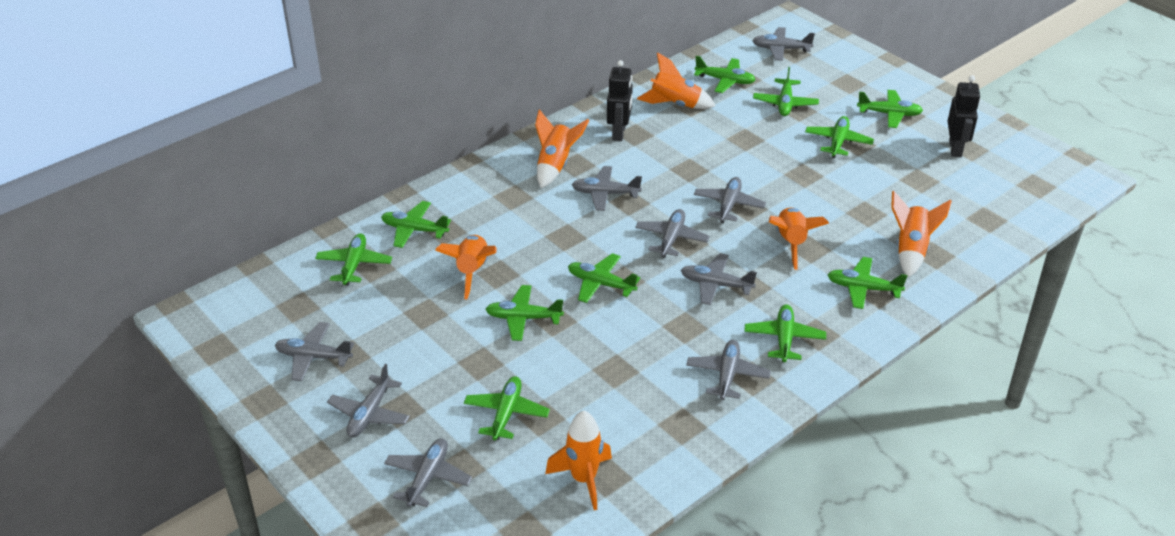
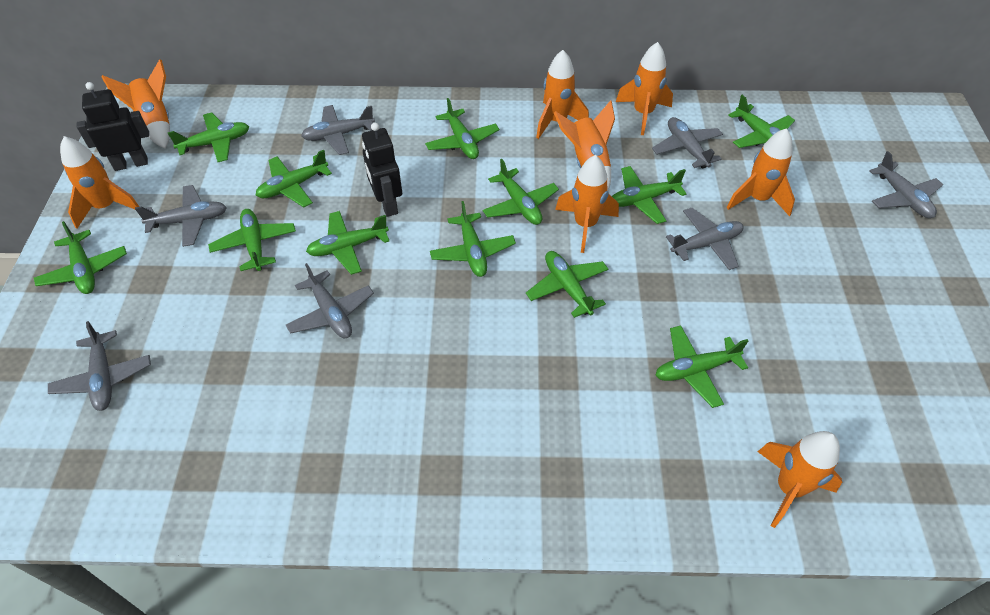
green plane: 11 -> 12
grey plane: 9 -> 7
orange rocket: 6 -> 8

